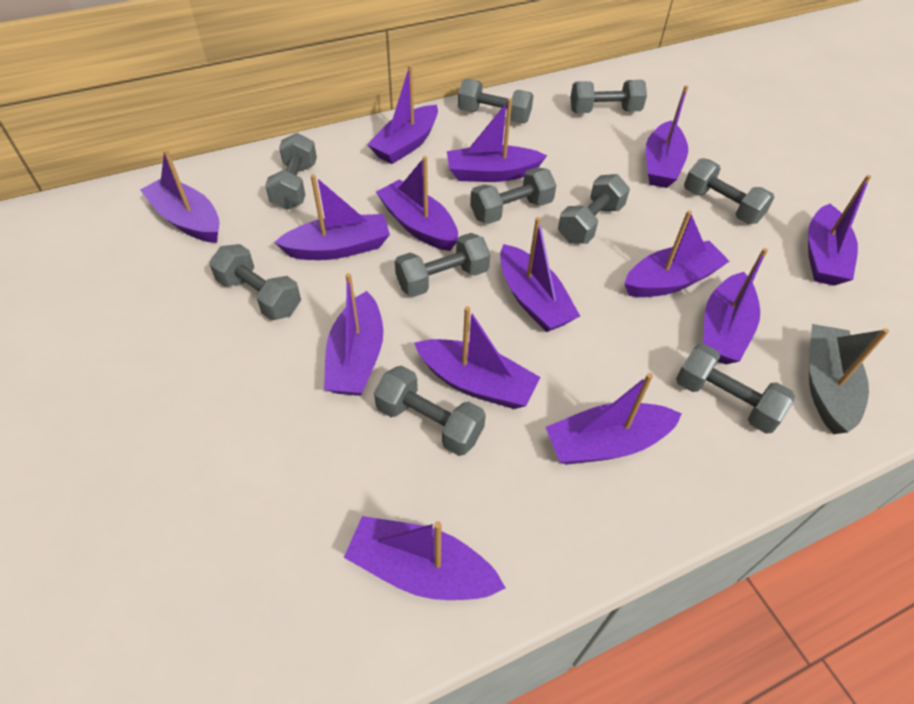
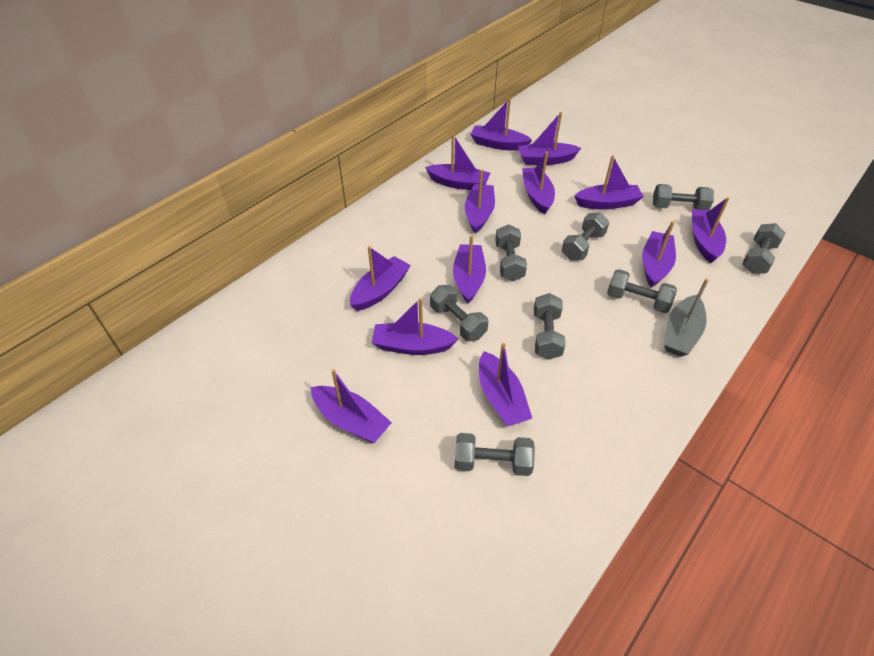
grey dumbbell: 10 -> 8
purple boat: 14 -> 13

